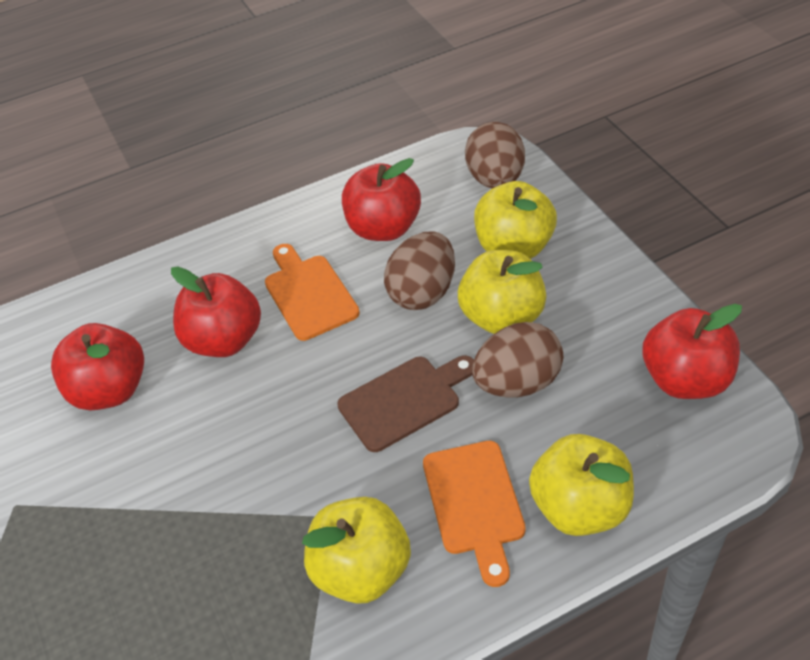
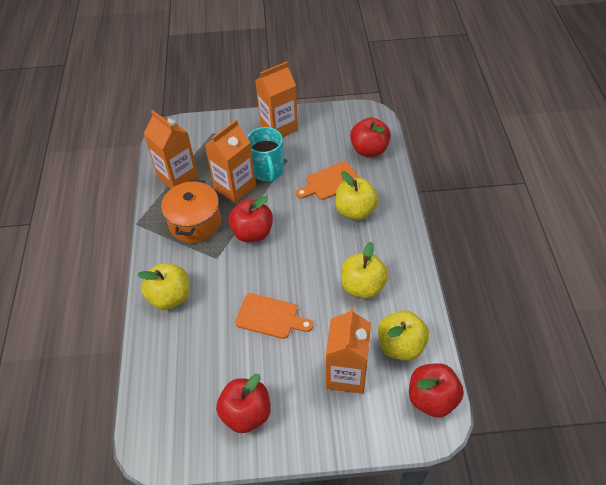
brown cutting board: 1 -> 0
brown egg: 3 -> 0
orange carton: 0 -> 4
orange pot: 0 -> 1
turquoise mug: 0 -> 1

